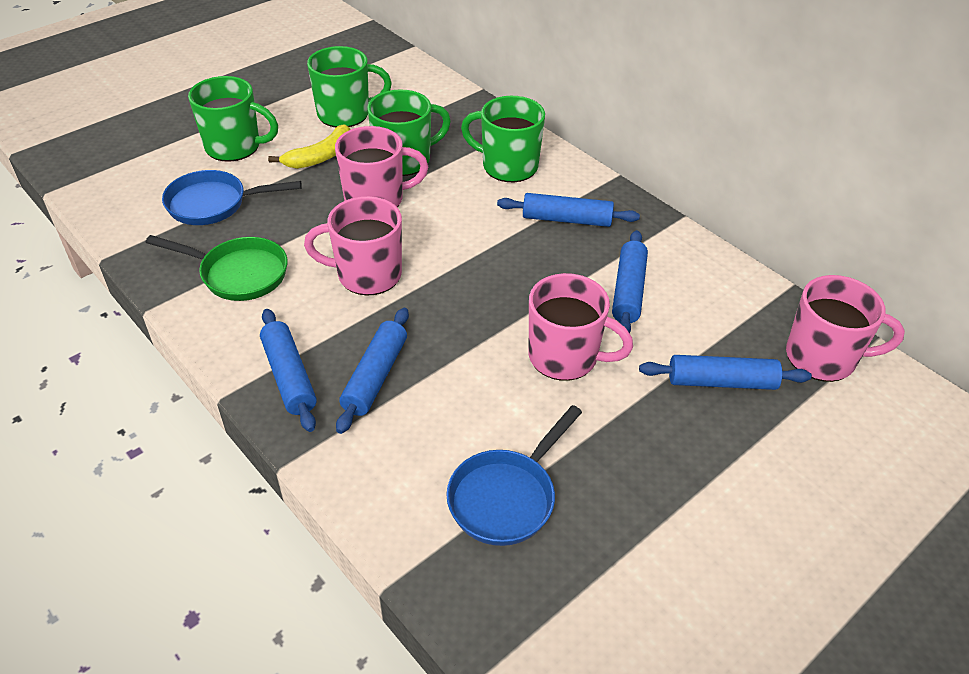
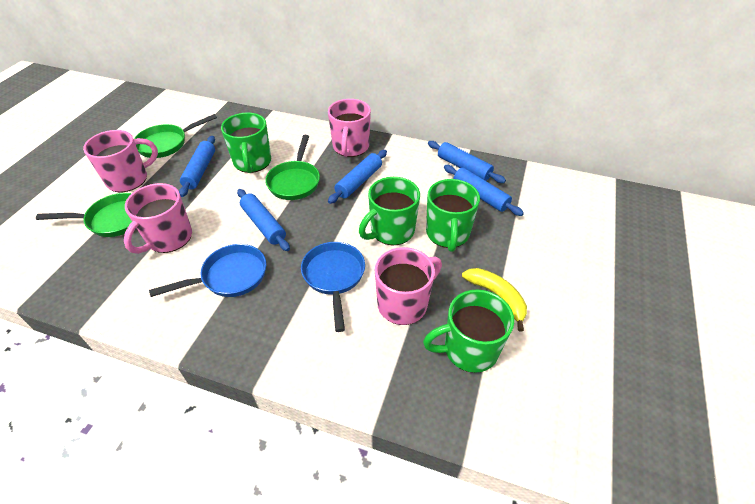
green pan: 1 -> 3

